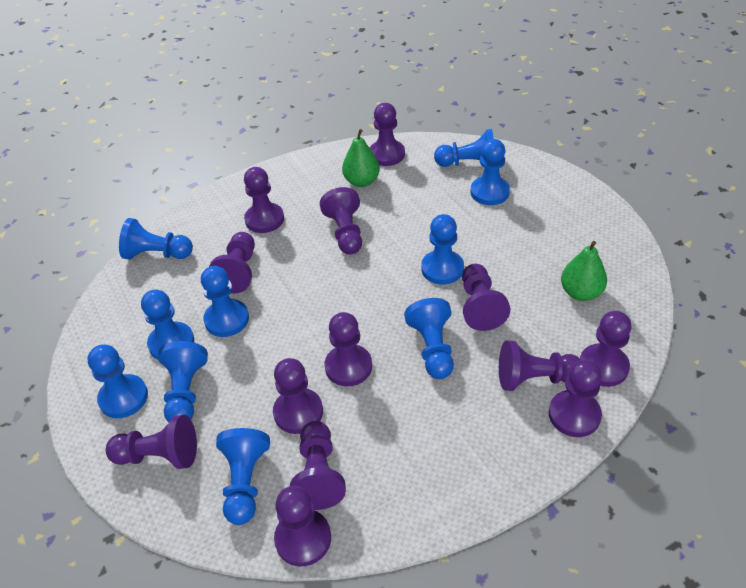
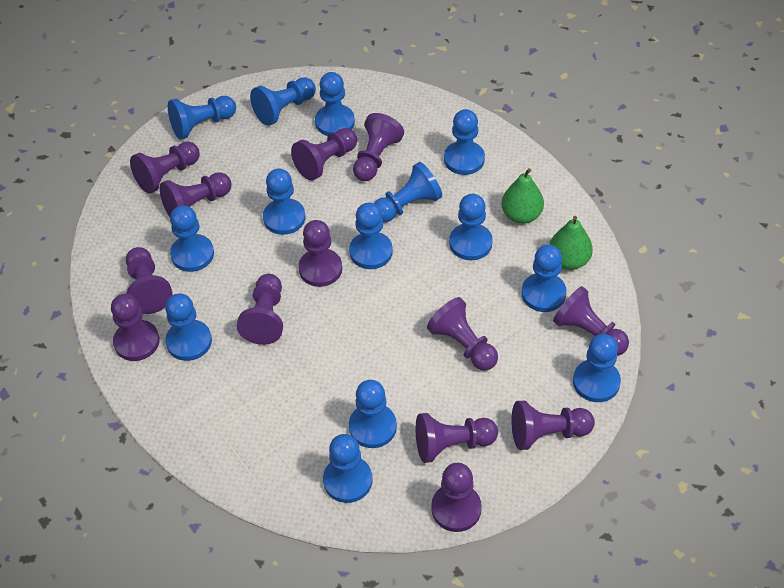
blue pawn: 10 -> 14

